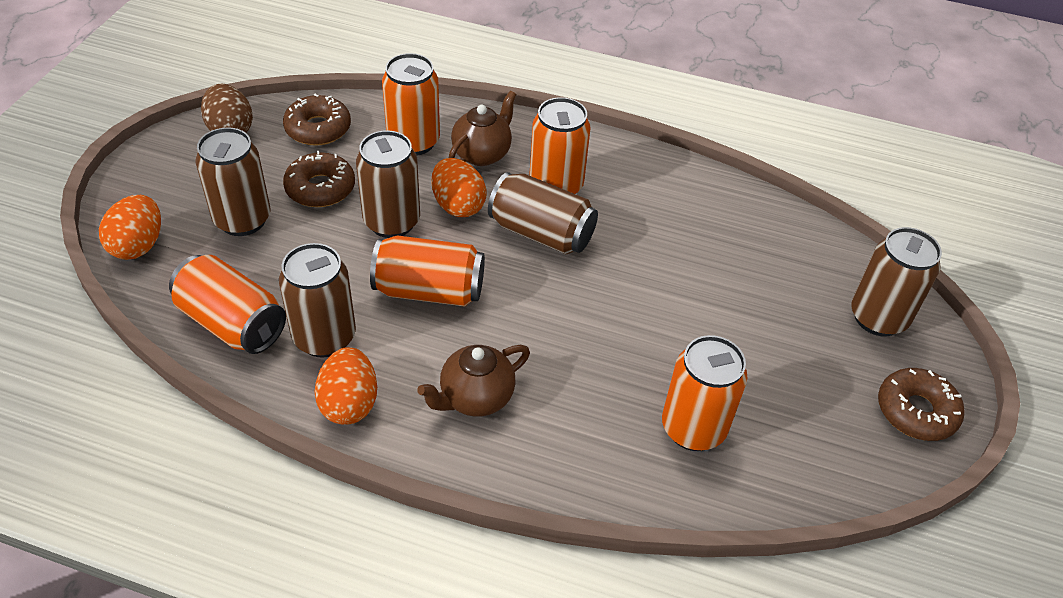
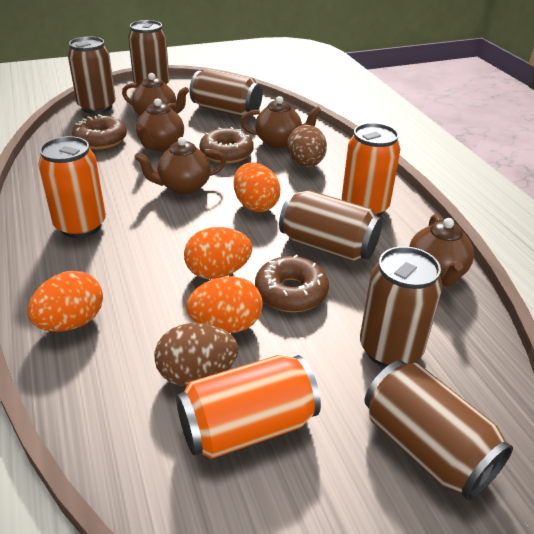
brown can: 5 -> 6
brown egg: 1 -> 2
brown teapot: 2 -> 5
orange can: 5 -> 3
orange egg: 3 -> 4

